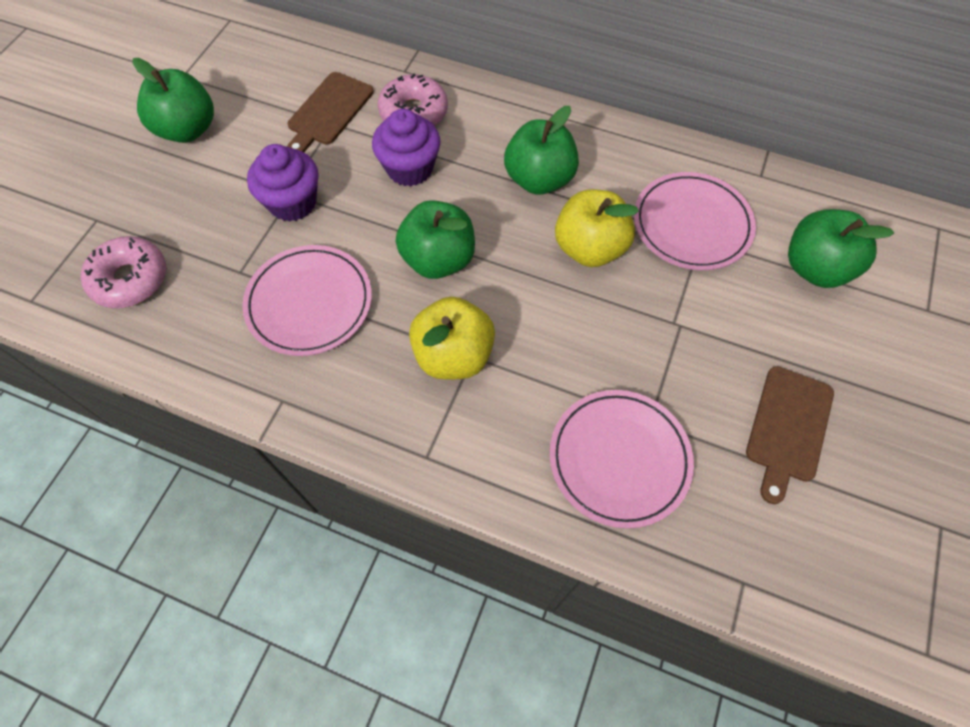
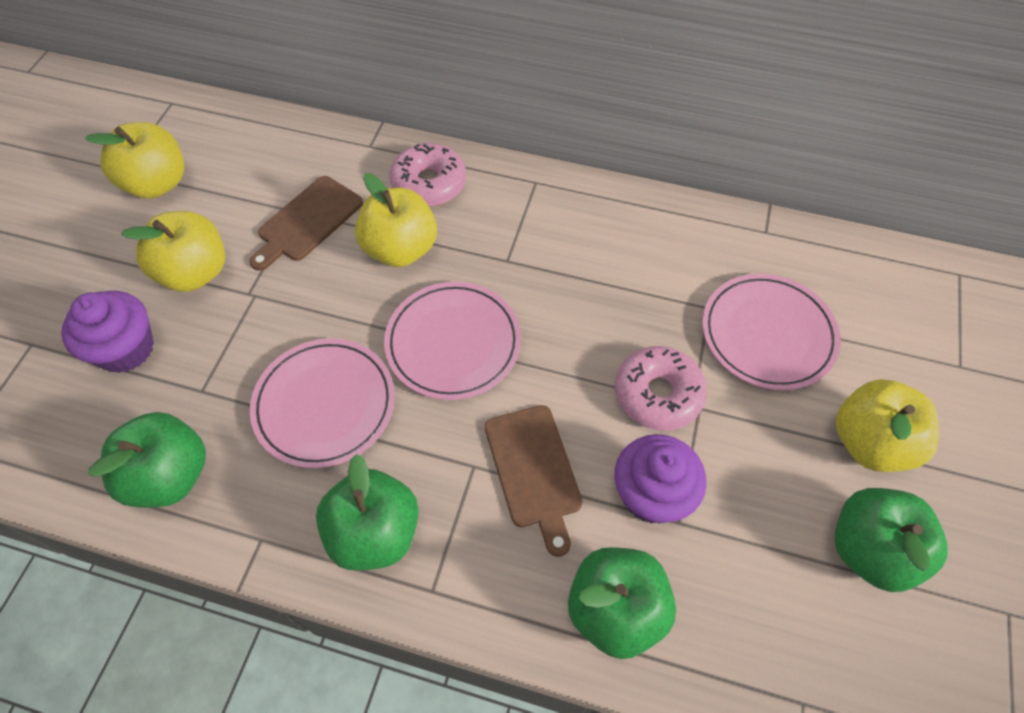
yellow apple: 2 -> 4

